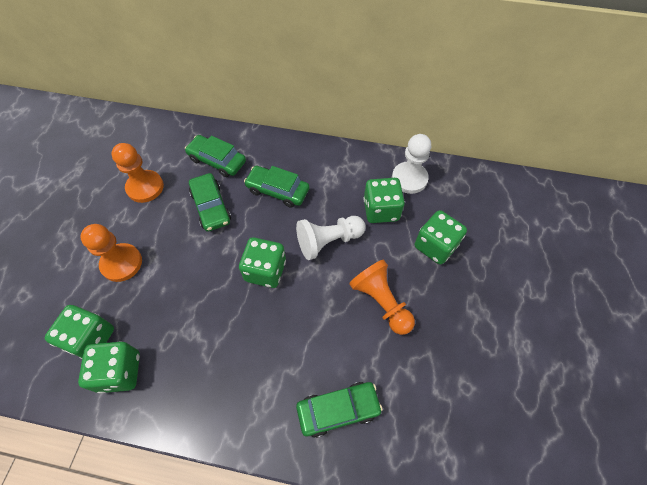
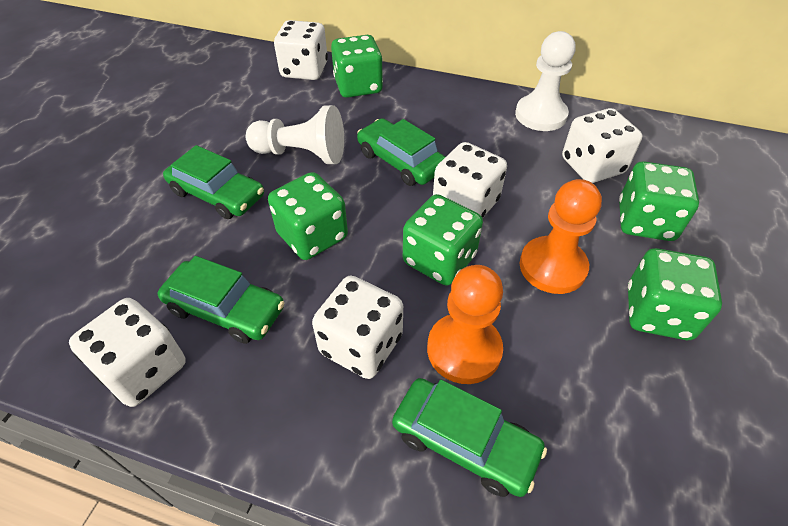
orange pawn: 3 -> 2
white dice: 0 -> 5

